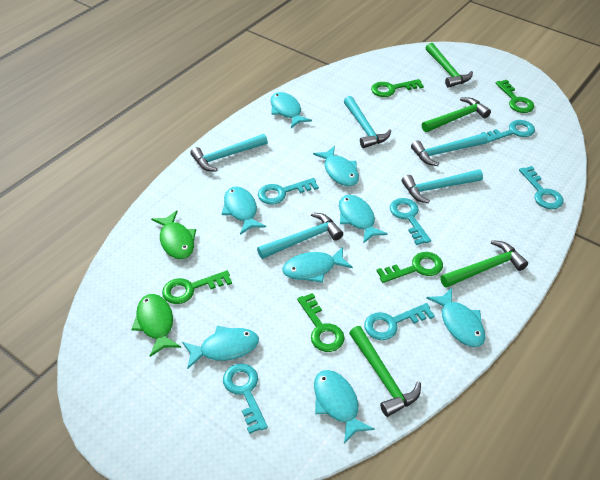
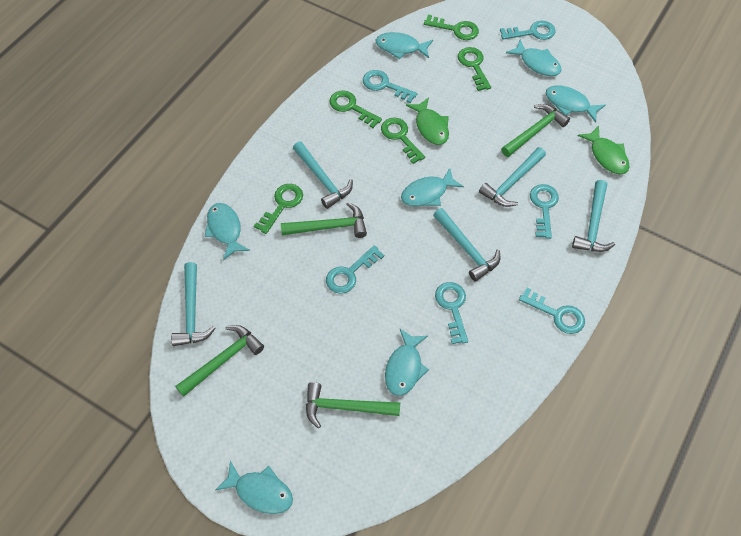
turquoise fish: 8 -> 7

